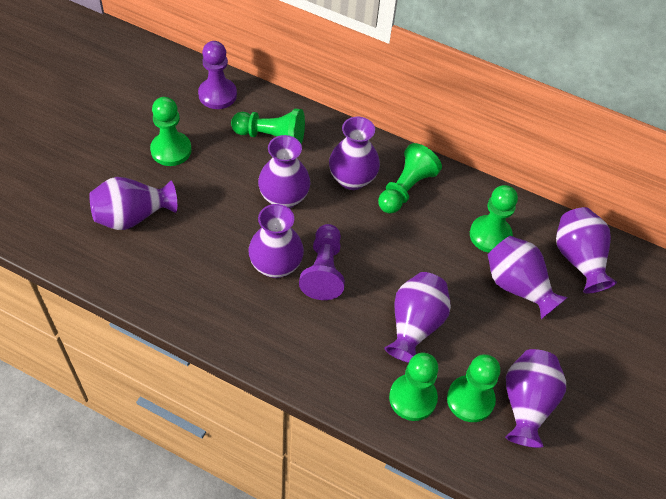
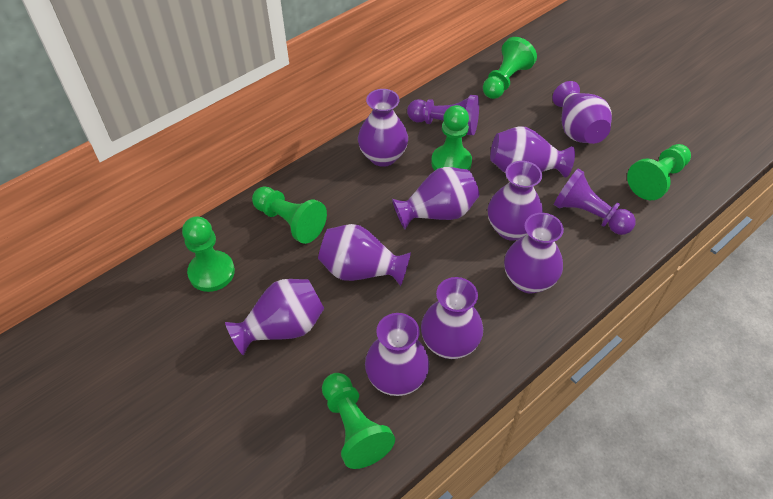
purple vase: 8 -> 10

